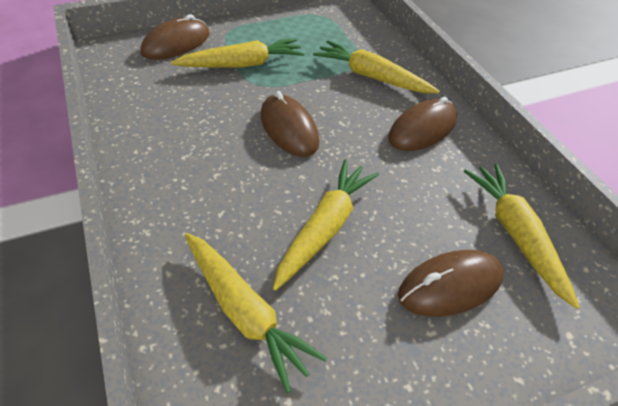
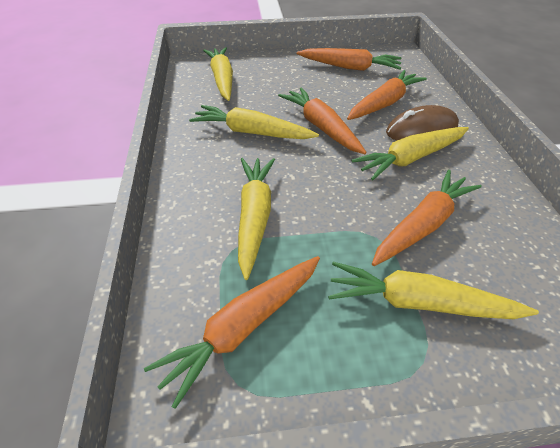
brown mouse: 4 -> 1
orange carrot: 0 -> 5

